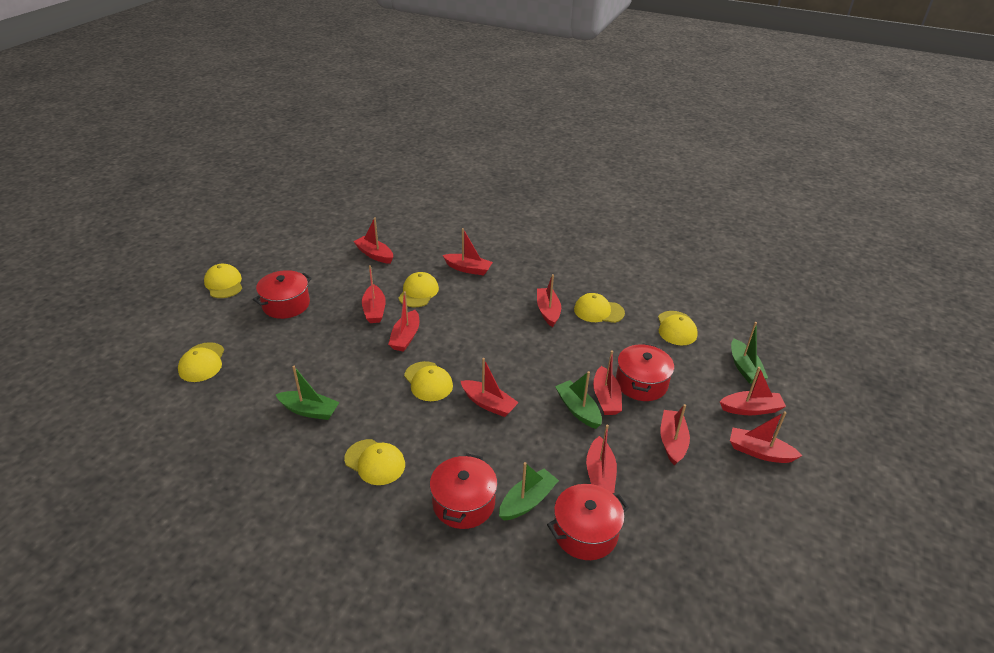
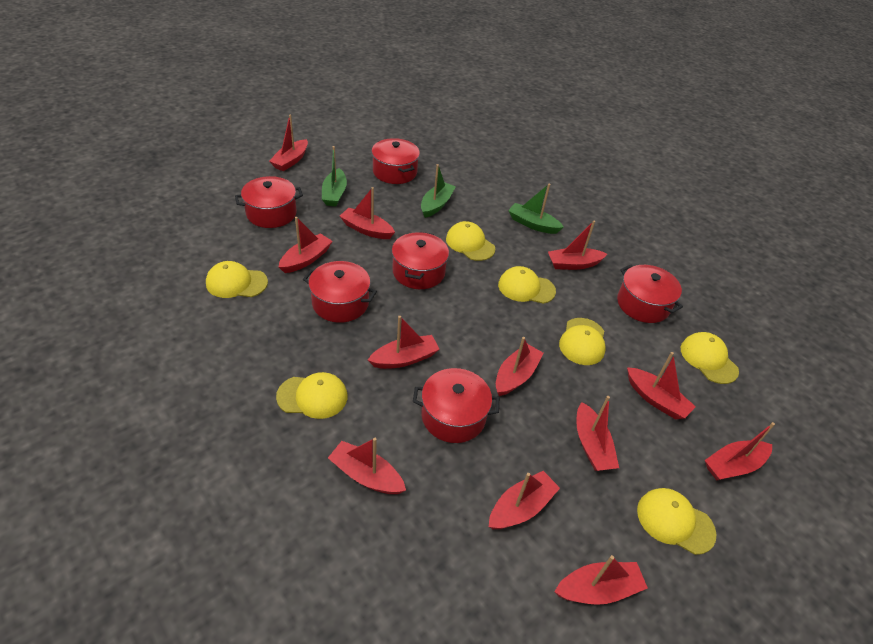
green boat: 4 -> 3
red boat: 11 -> 12
red pot: 4 -> 6

